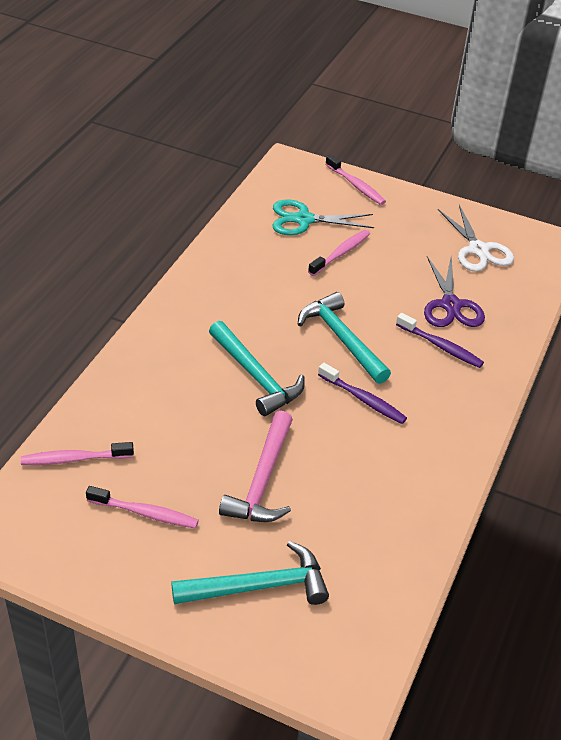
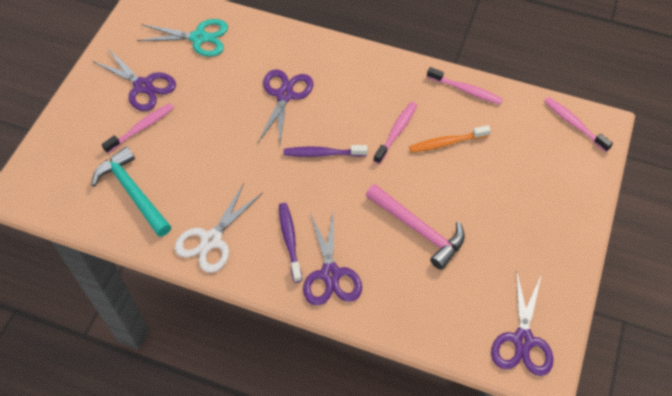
orange toothbrush: 0 -> 1
purple scissors: 1 -> 4
turquoise hammer: 3 -> 1

